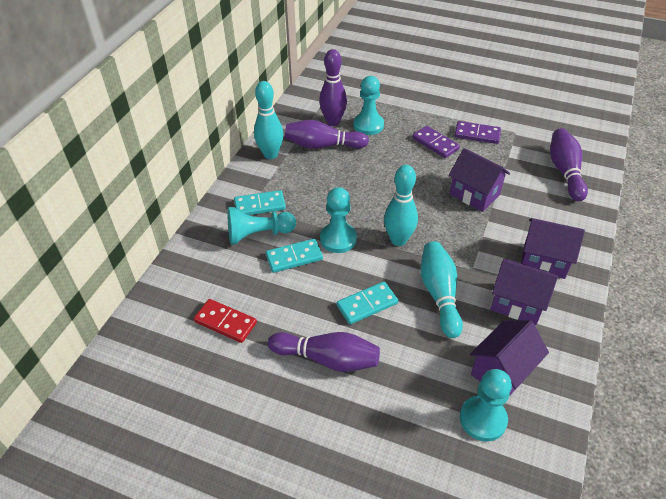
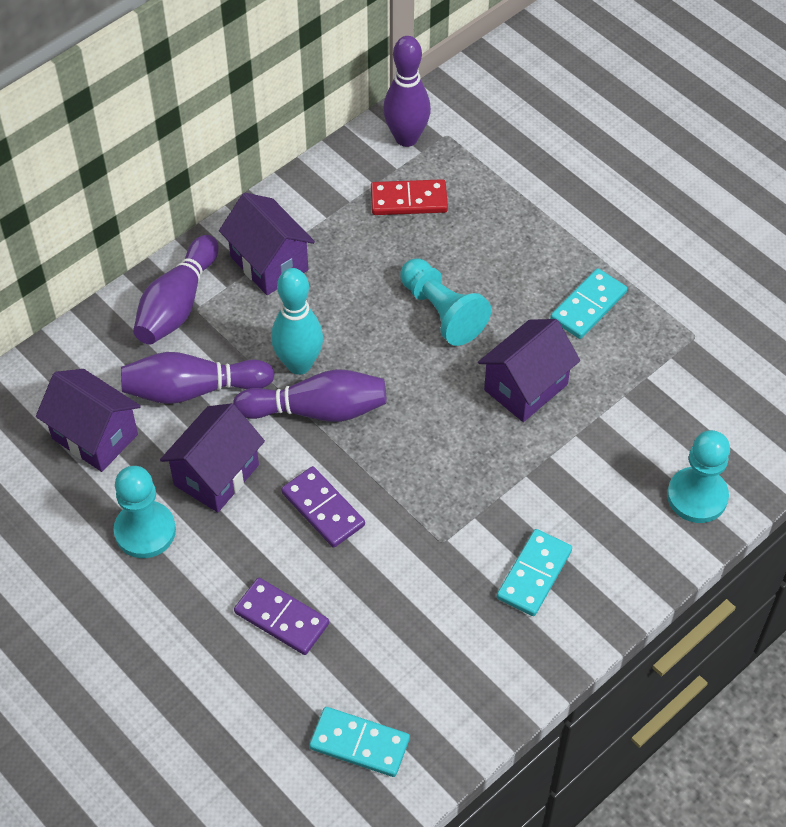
turquoise bowling pin: 3 -> 1
turquoise pawn: 4 -> 3

